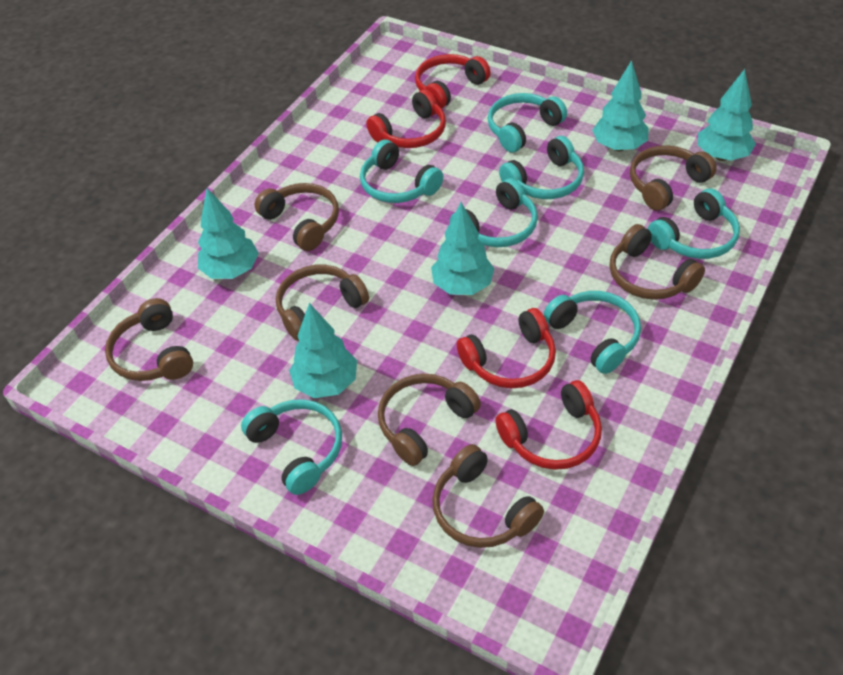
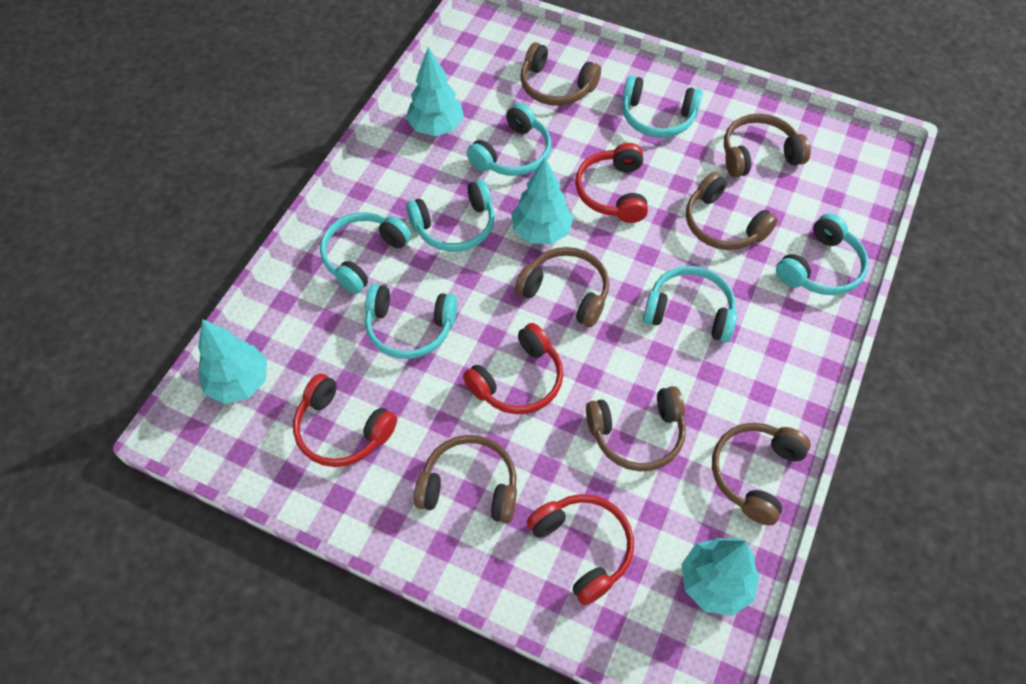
turquoise tree: 5 -> 4

